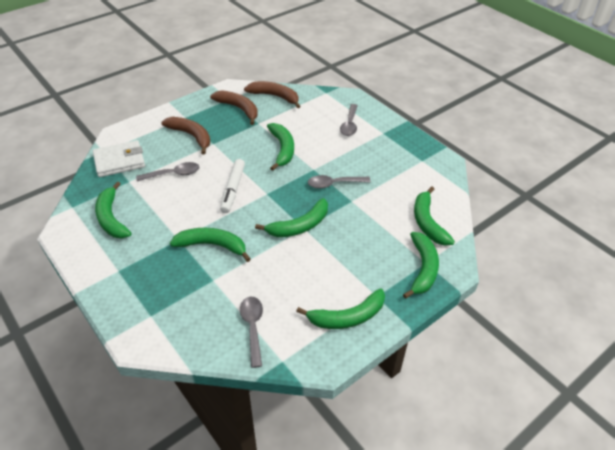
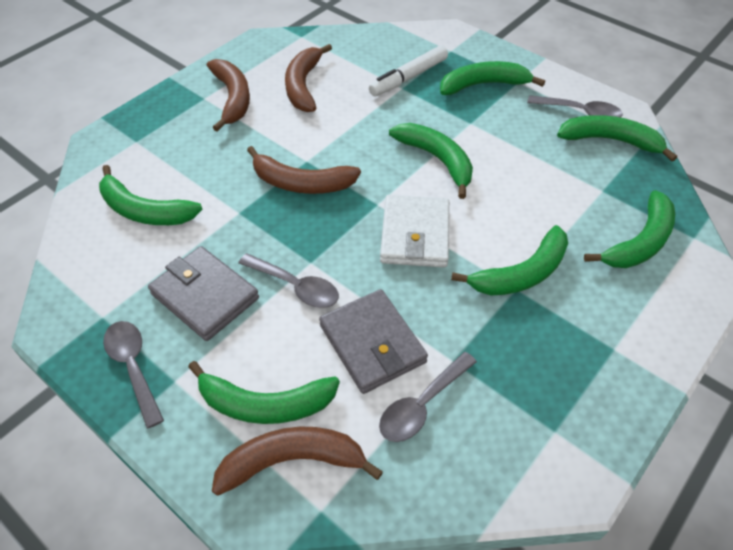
brown banana: 3 -> 4
grey wallet: 0 -> 2

